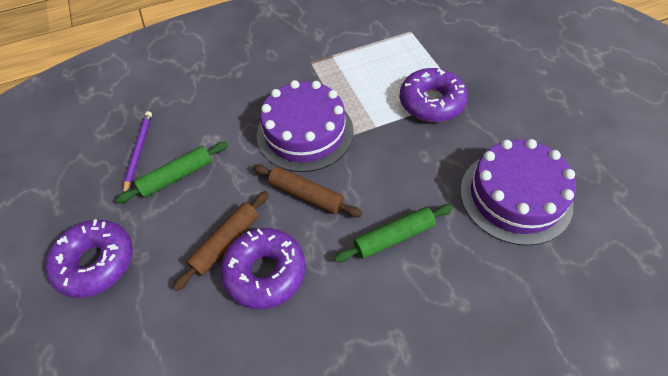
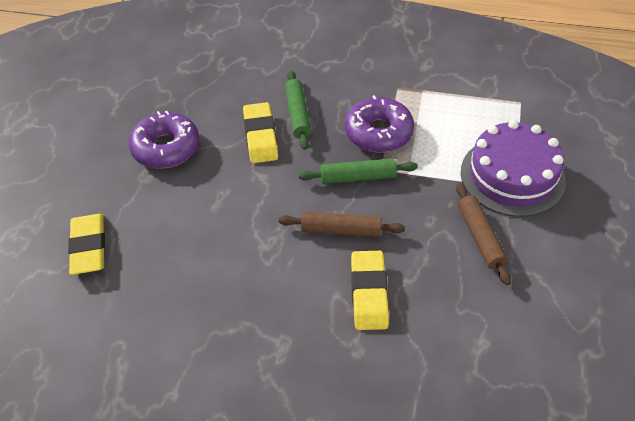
purple cake: 2 -> 1
purple donut: 3 -> 2
purple pencil: 1 -> 0
yellow eraser: 0 -> 3

